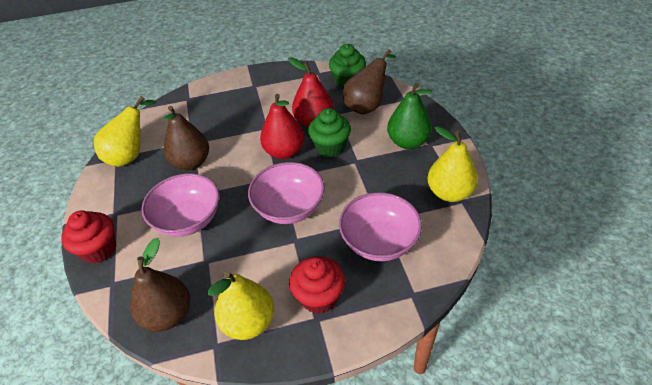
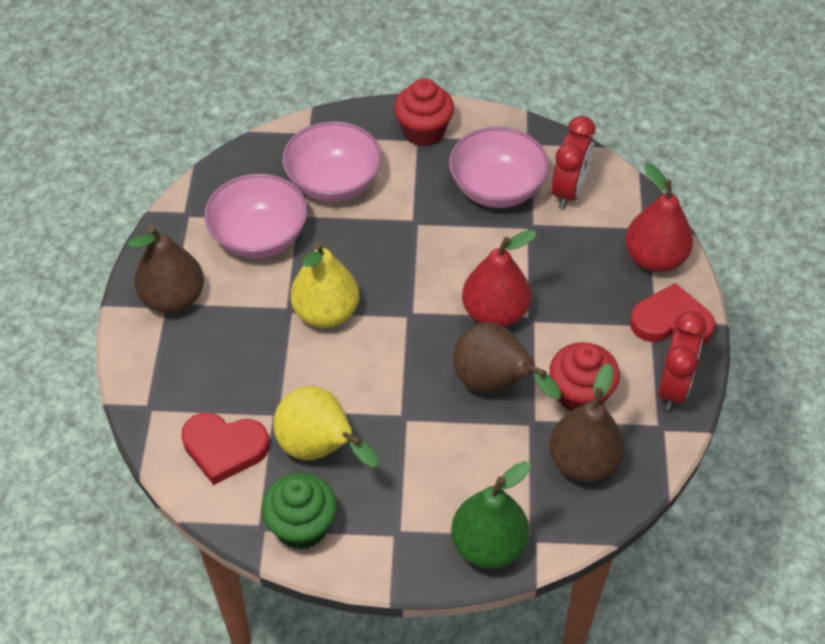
green cupcake: 2 -> 1
red clock: 0 -> 2
red heart: 0 -> 2
yellow pear: 3 -> 2

